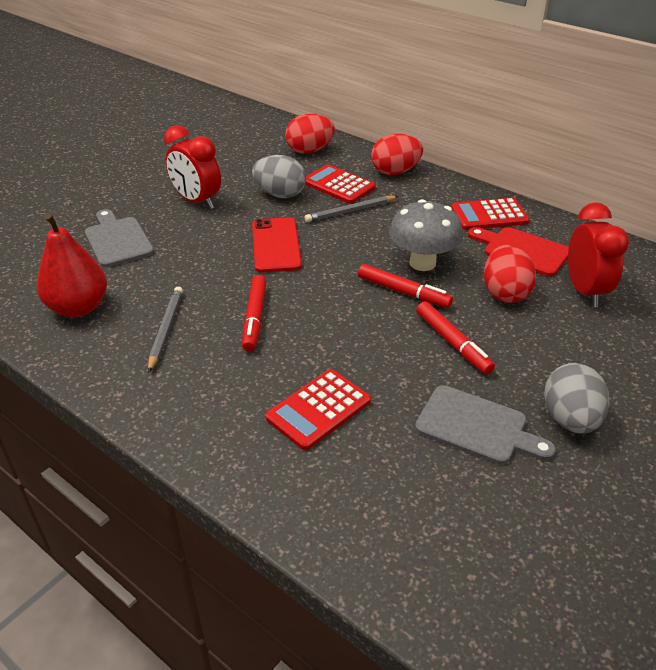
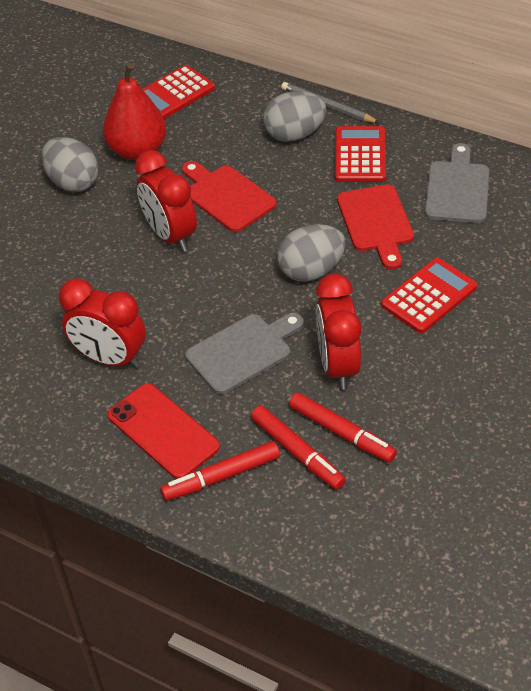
grey egg: 2 -> 3
grey mushroom: 1 -> 0
grey pencil: 2 -> 1
red clock: 2 -> 3
red cutting board: 1 -> 2
red egg: 3 -> 0

